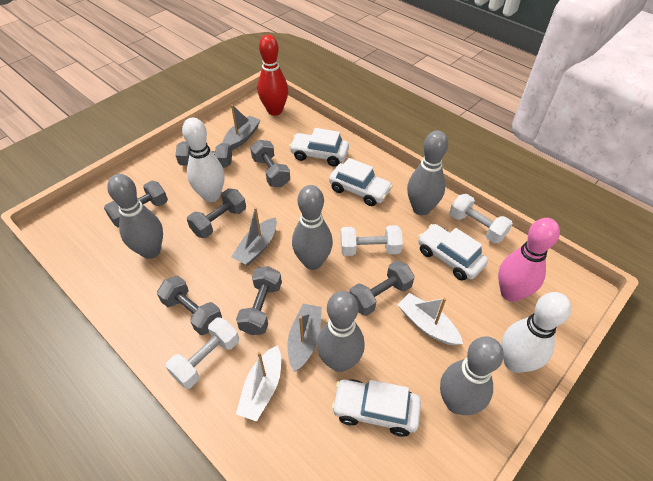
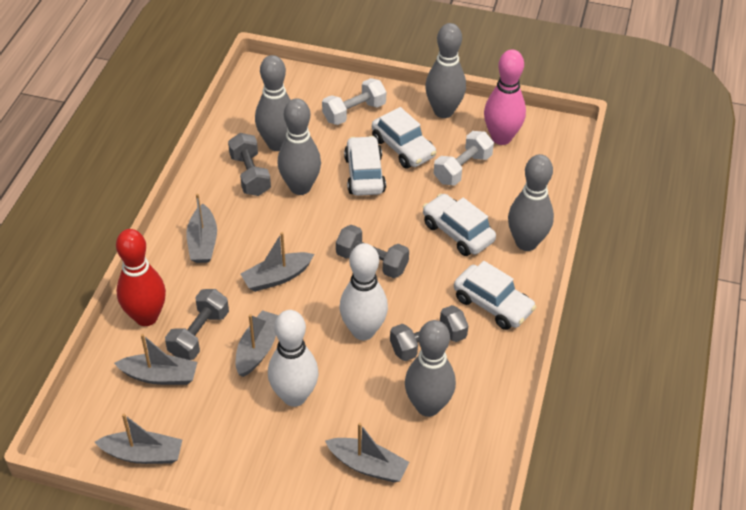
grey boat: 3 -> 6
grey dumbbell: 7 -> 4
white boat: 2 -> 0
white dumbbell: 3 -> 2

